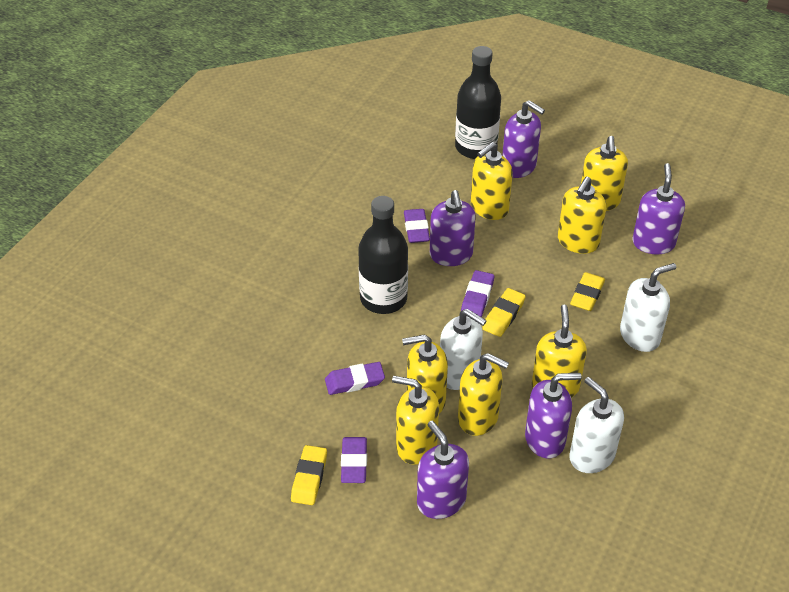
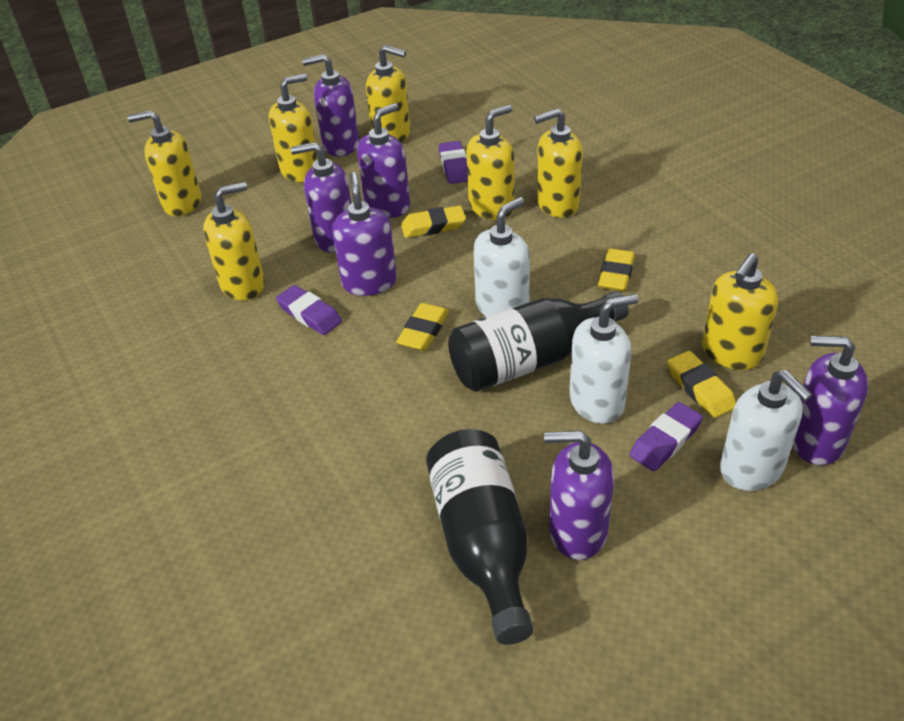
purple eraser: 4 -> 3
purple soap dispenser: 5 -> 6
yellow eraser: 3 -> 4

